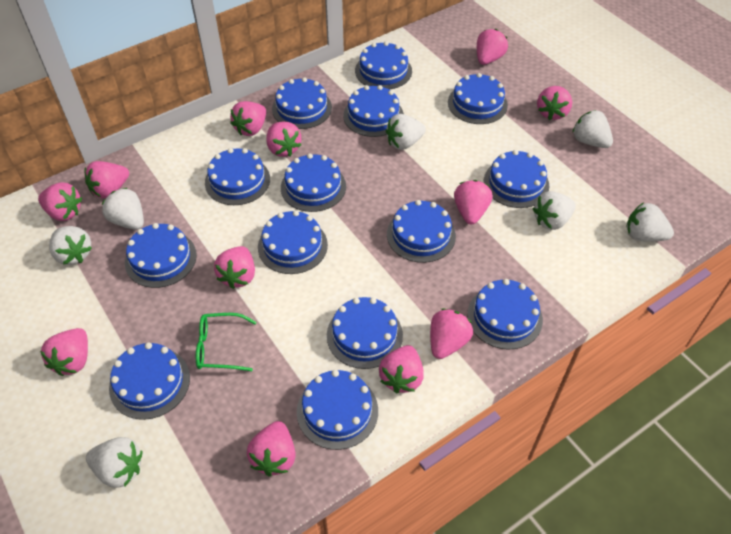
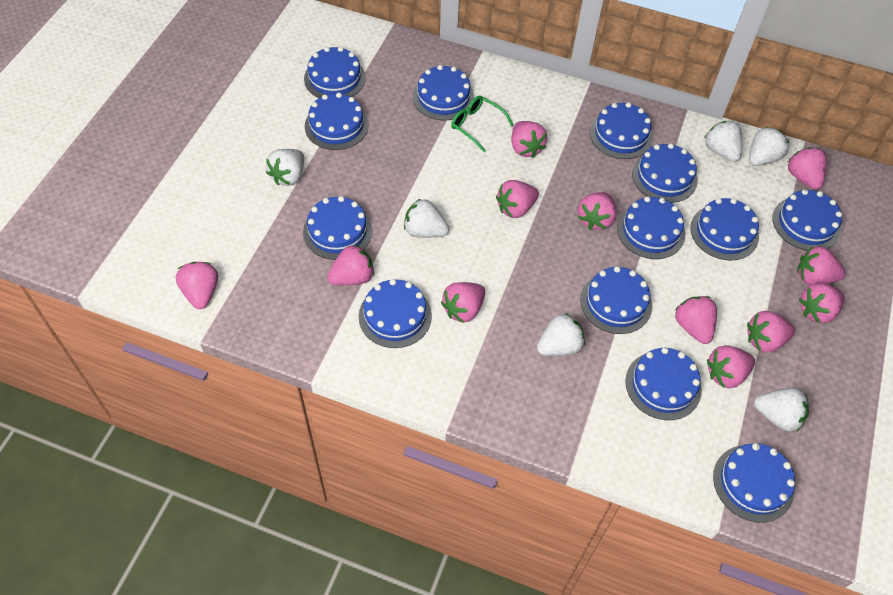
blue cake: 14 -> 13
white strawberry: 7 -> 6

